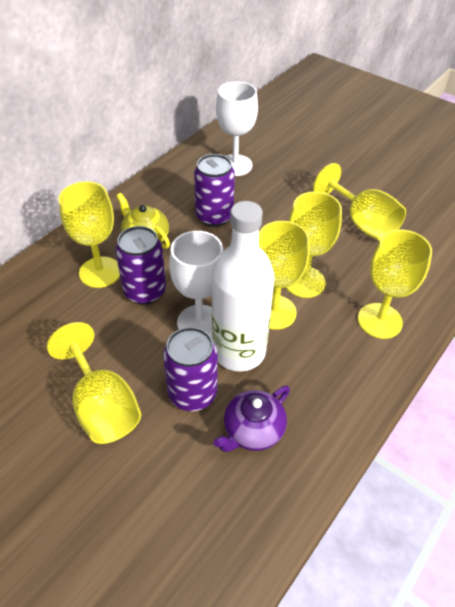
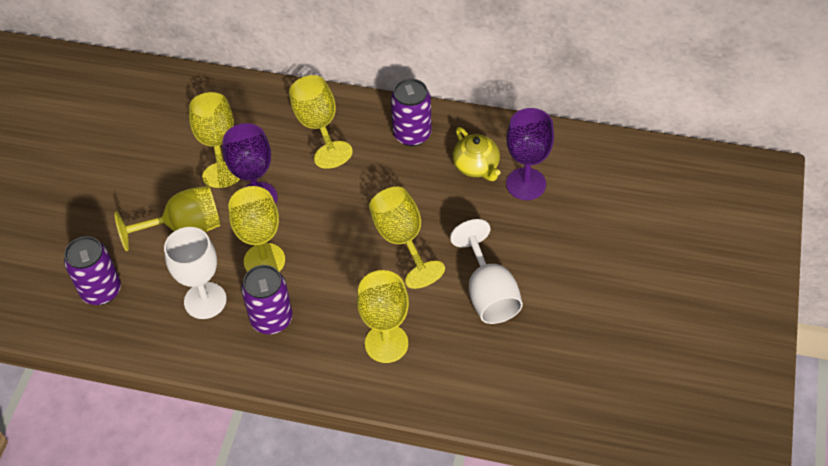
purple goblet: 0 -> 2
purple teapot: 1 -> 0
white bottle: 1 -> 0

